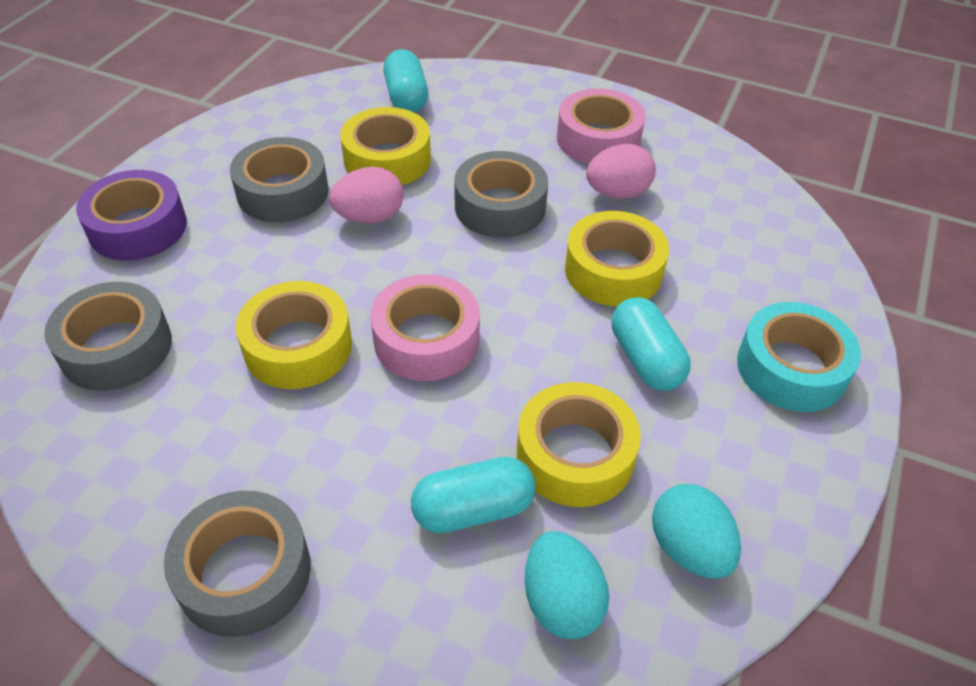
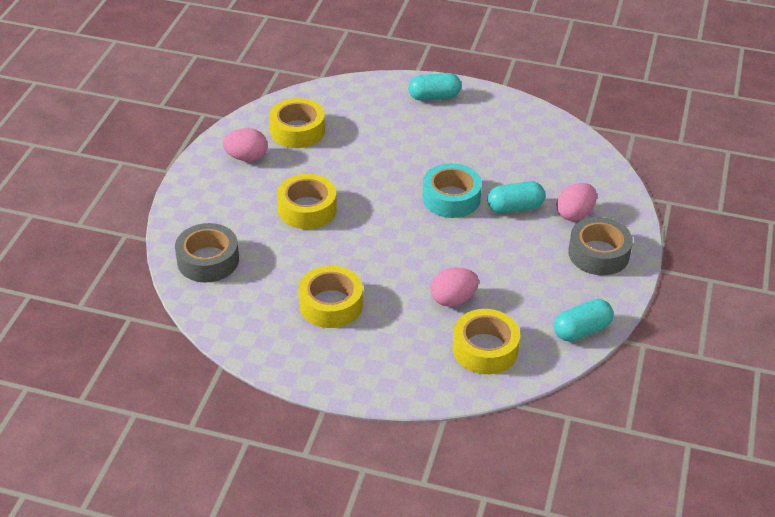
grey tape: 4 -> 2
pink egg: 2 -> 3
pink tape: 2 -> 0
purple tape: 1 -> 0
turquoise egg: 2 -> 0

